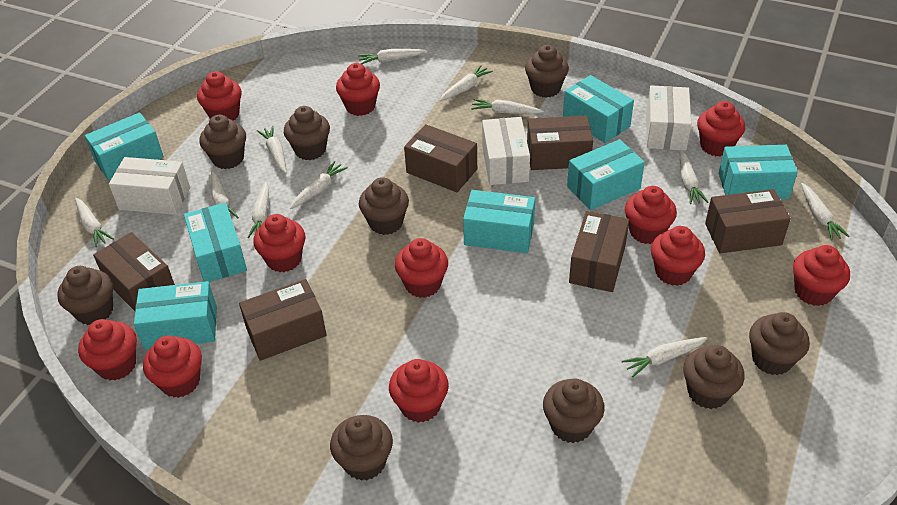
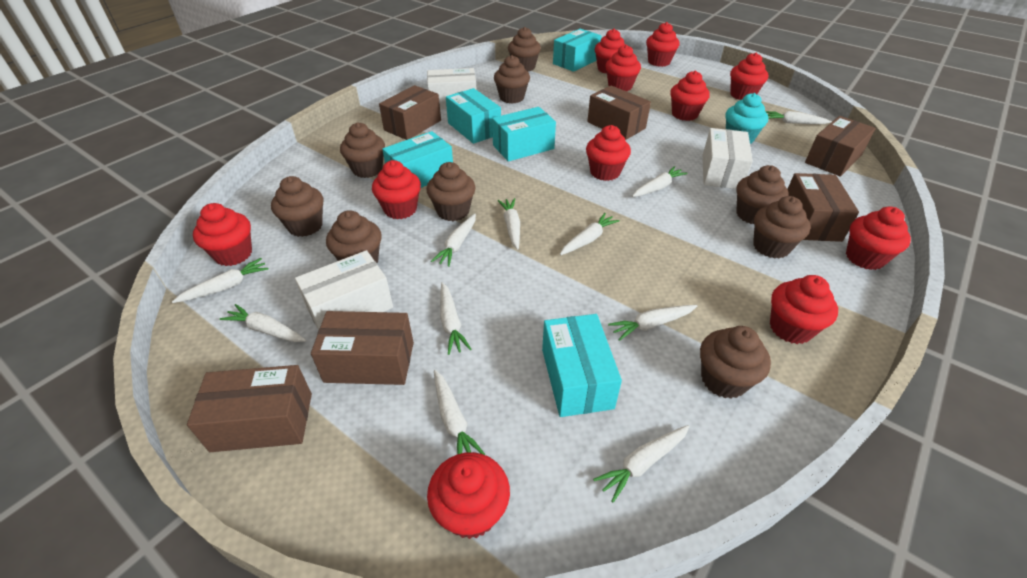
turquoise box: 7 -> 5
turquoise cupcake: 0 -> 1

